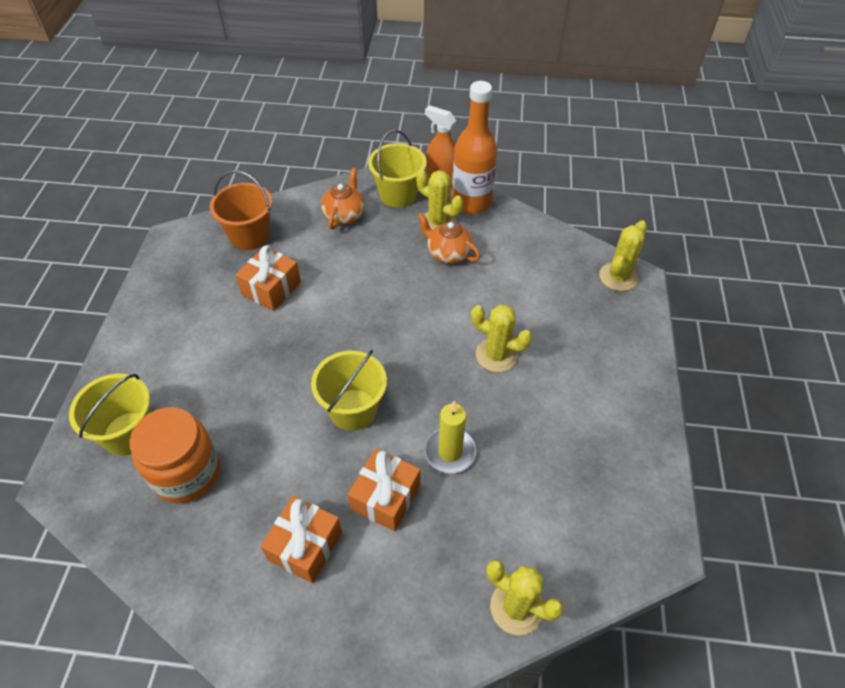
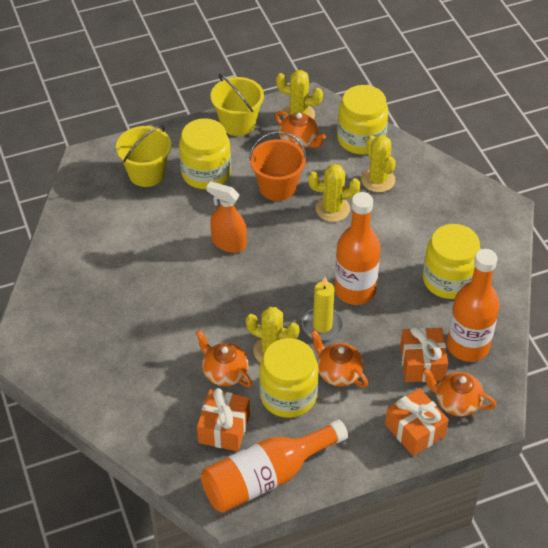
orange bottle: 1 -> 3
orange jar: 1 -> 0
orange teapot: 2 -> 4
yellow bucket: 3 -> 2
yellow jar: 0 -> 4

